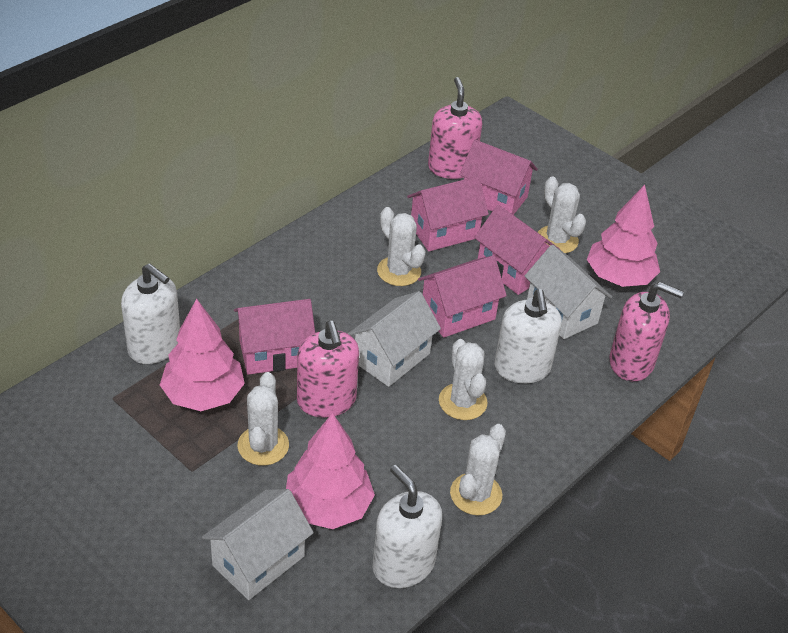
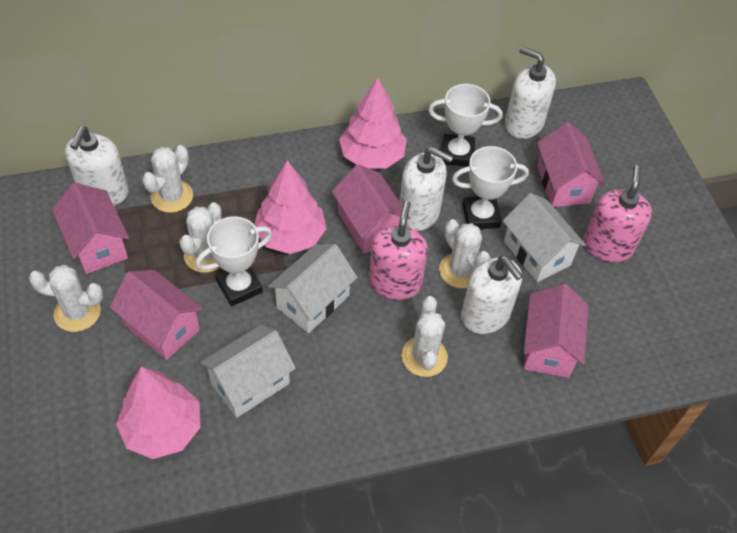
pink soap dispenser: 3 -> 2
white soap dispenser: 3 -> 4
white trophy: 0 -> 3

